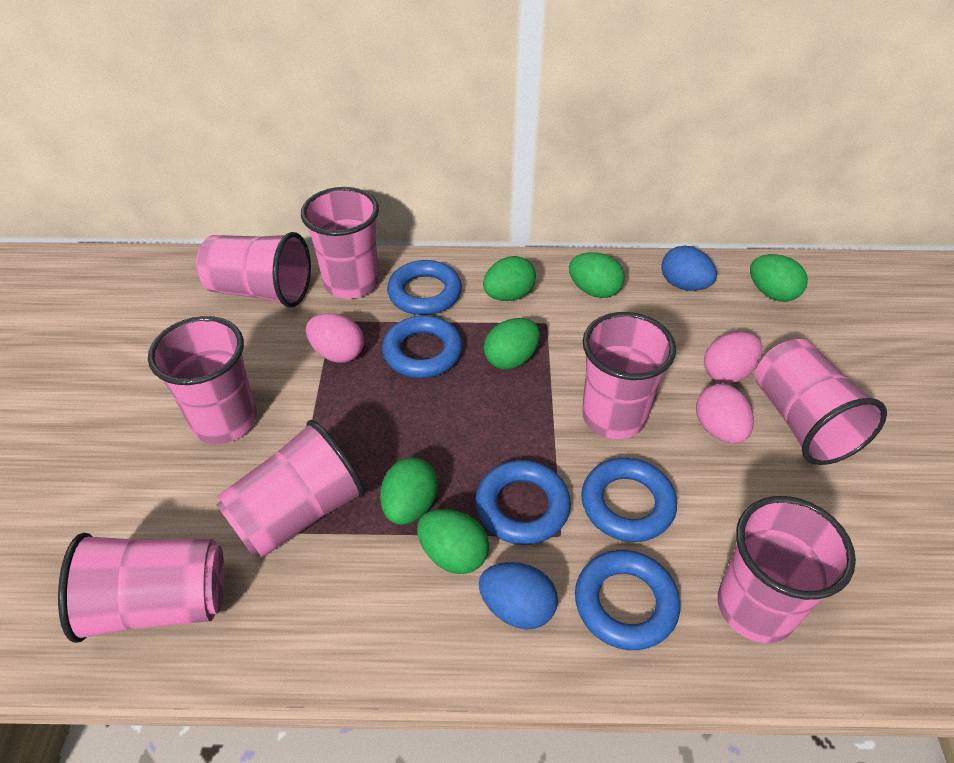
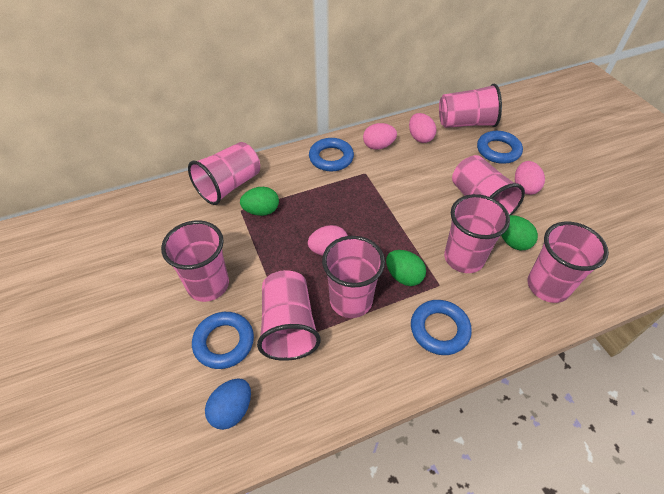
blue egg: 2 -> 1
blue ring: 5 -> 4
green egg: 6 -> 3
pink egg: 3 -> 4

